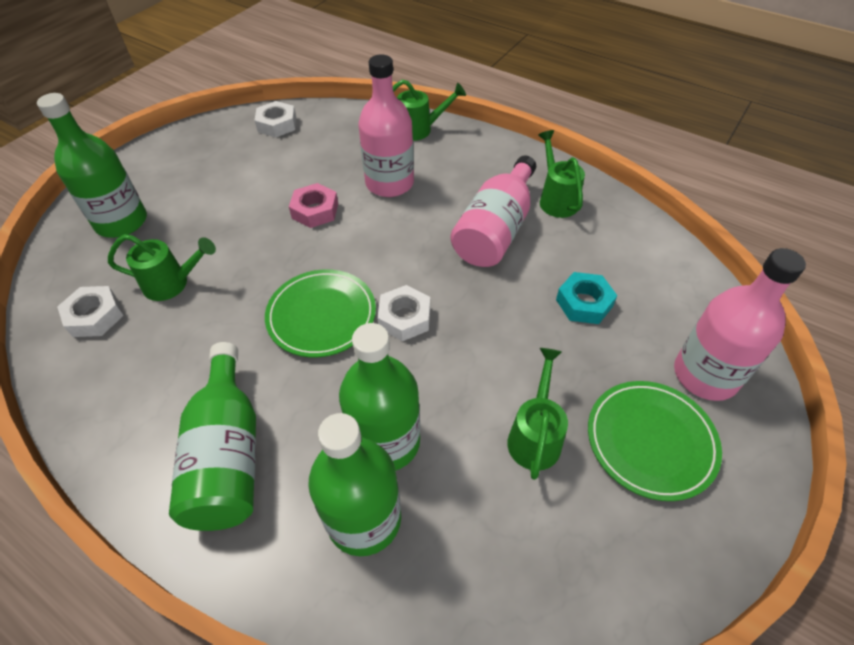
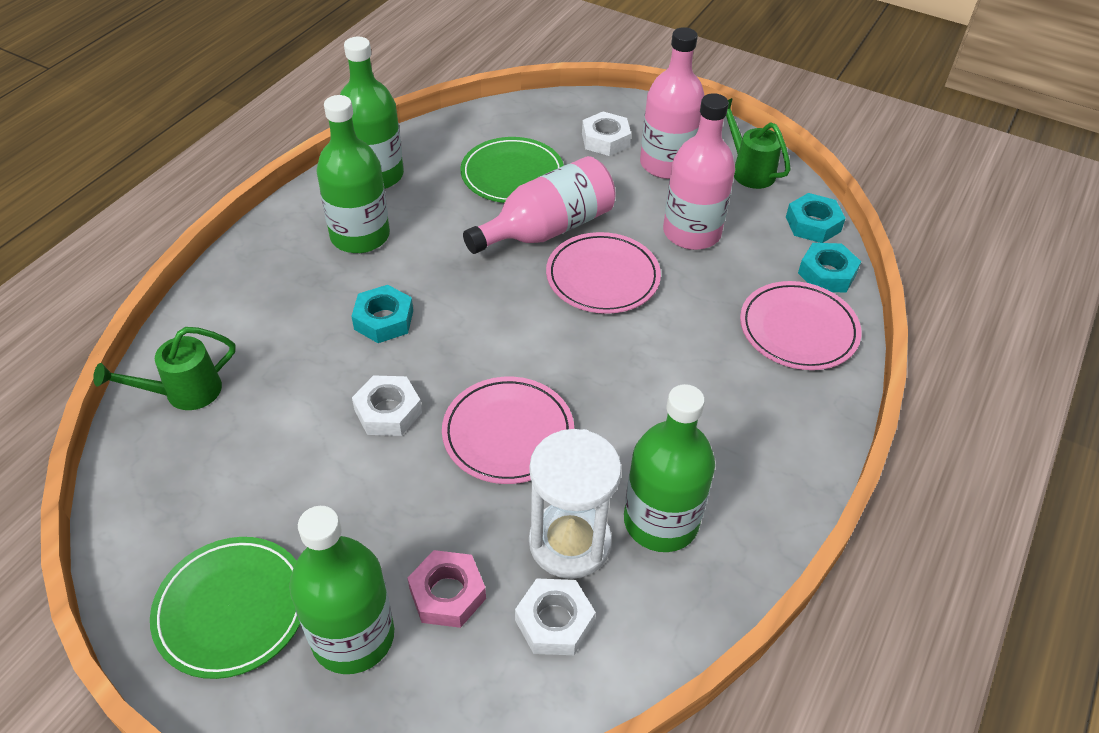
green watering can: 4 -> 2
pink plate: 0 -> 3
turquoise nut: 1 -> 3
white hourglass: 0 -> 1

